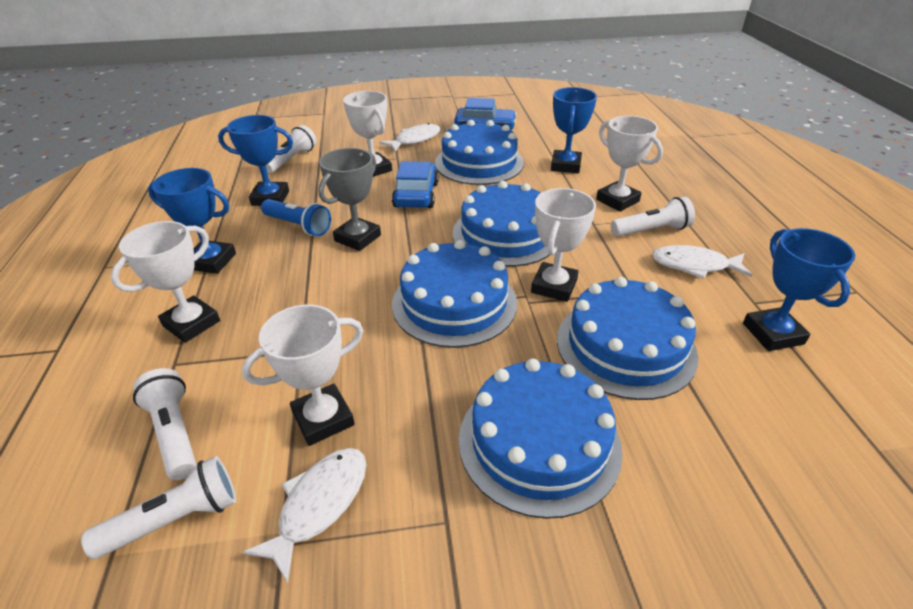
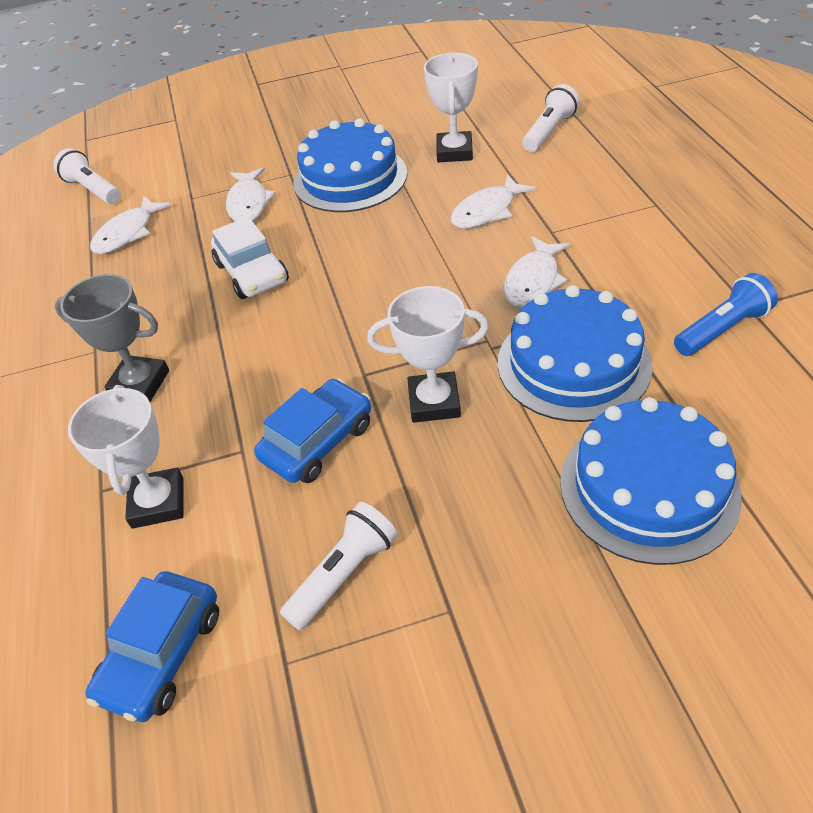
blue cake: 5 -> 3
blue trophy: 4 -> 0
white car: 0 -> 1
white fish: 3 -> 4
white flashlight: 4 -> 3
white trophy: 5 -> 3

